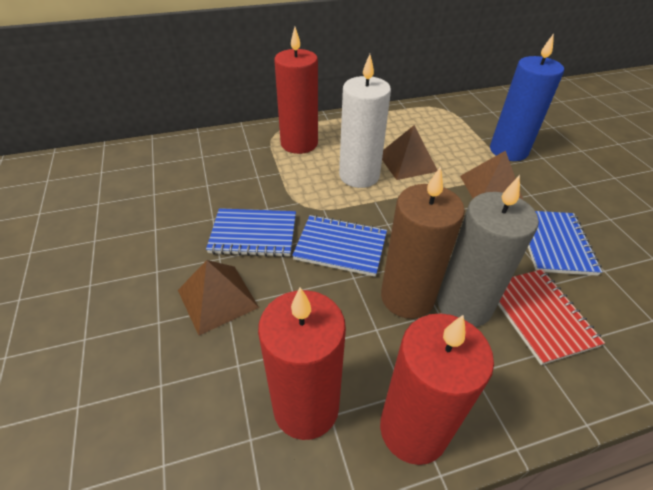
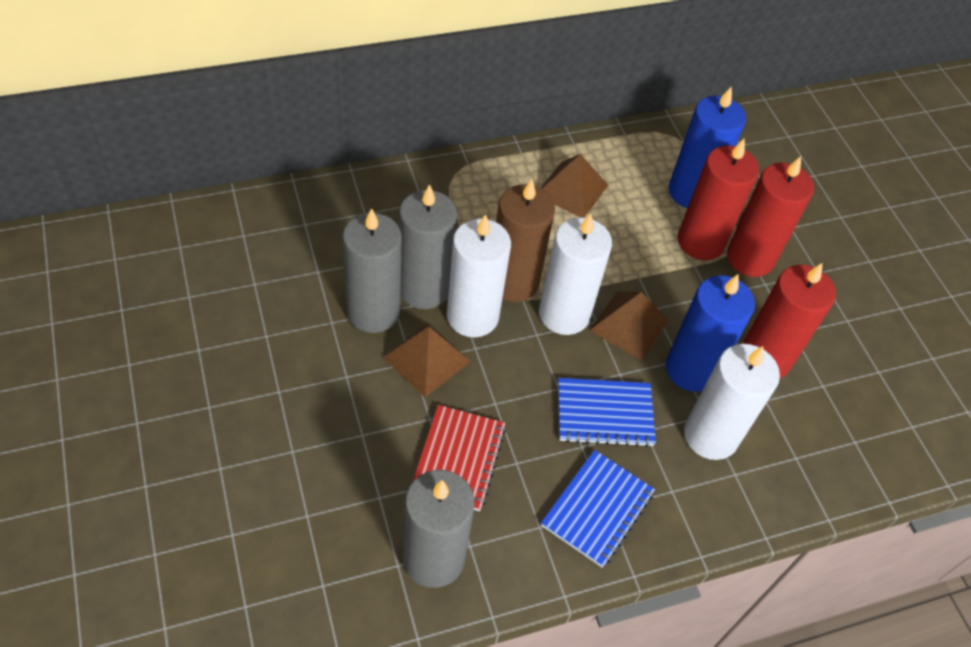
blue candle: 1 -> 2
blue notebook: 3 -> 2
grey candle: 1 -> 3
white candle: 1 -> 3

